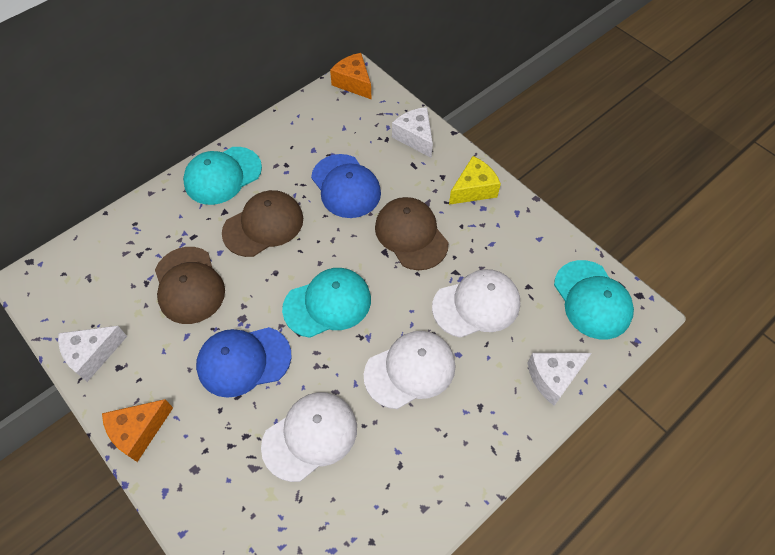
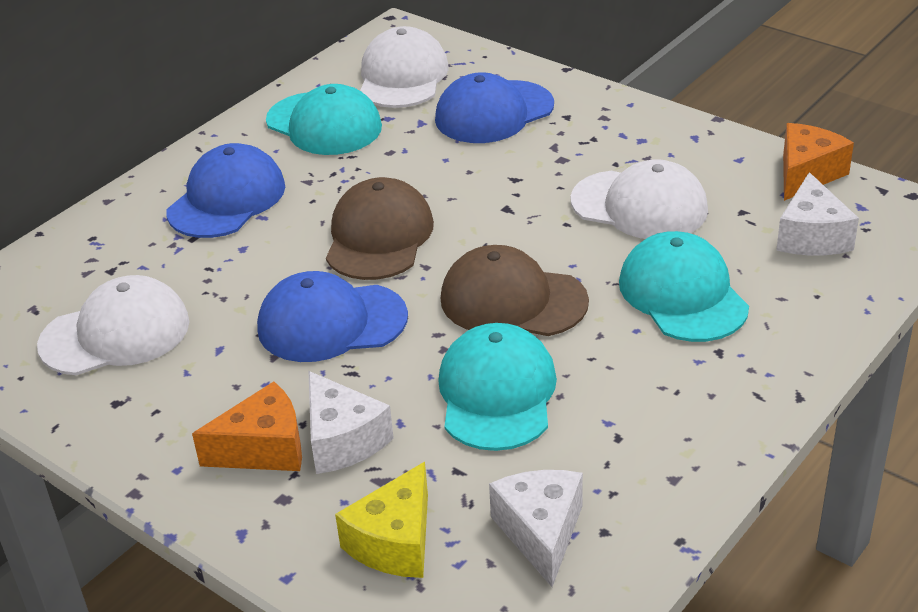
blue cap: 2 -> 3
brown cap: 3 -> 2

